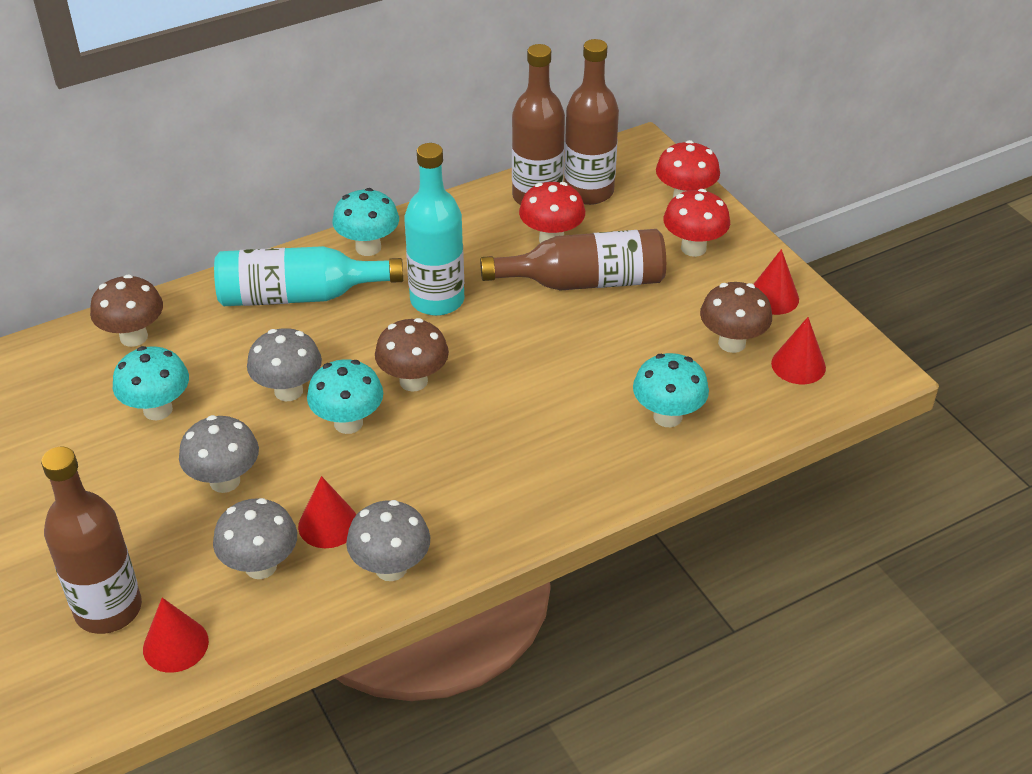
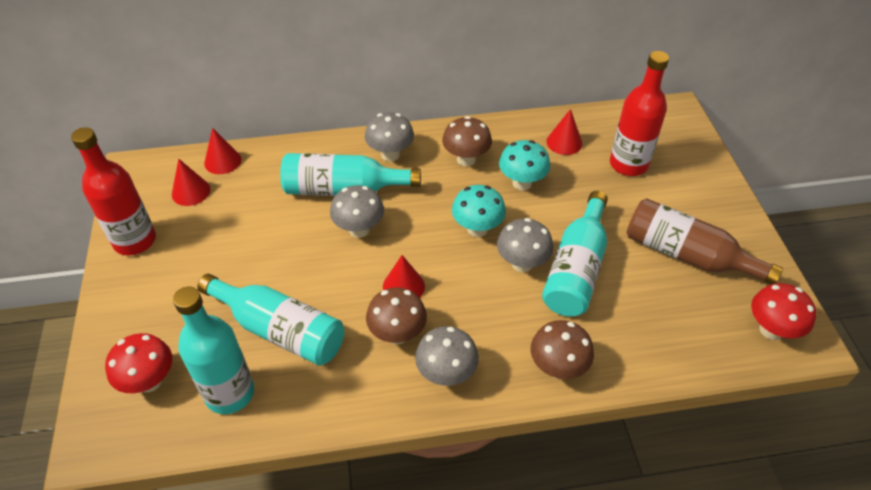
brown bottle: 4 -> 1
red bottle: 0 -> 2
red mushroom: 3 -> 2
turquoise bottle: 2 -> 4
turquoise mushroom: 4 -> 2

